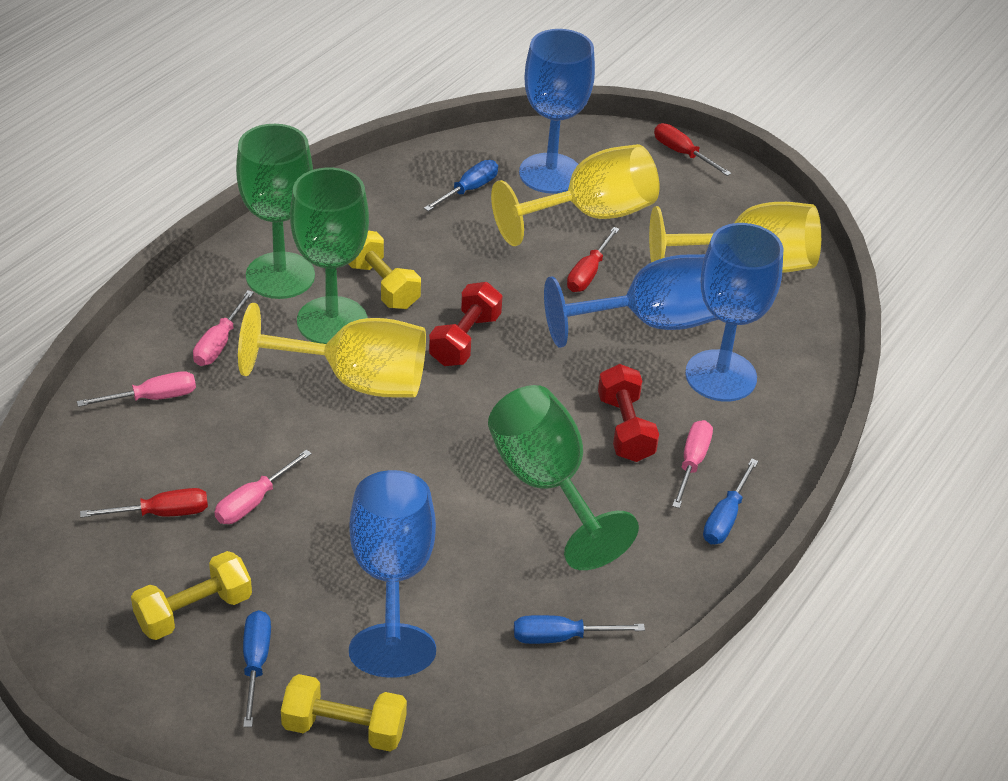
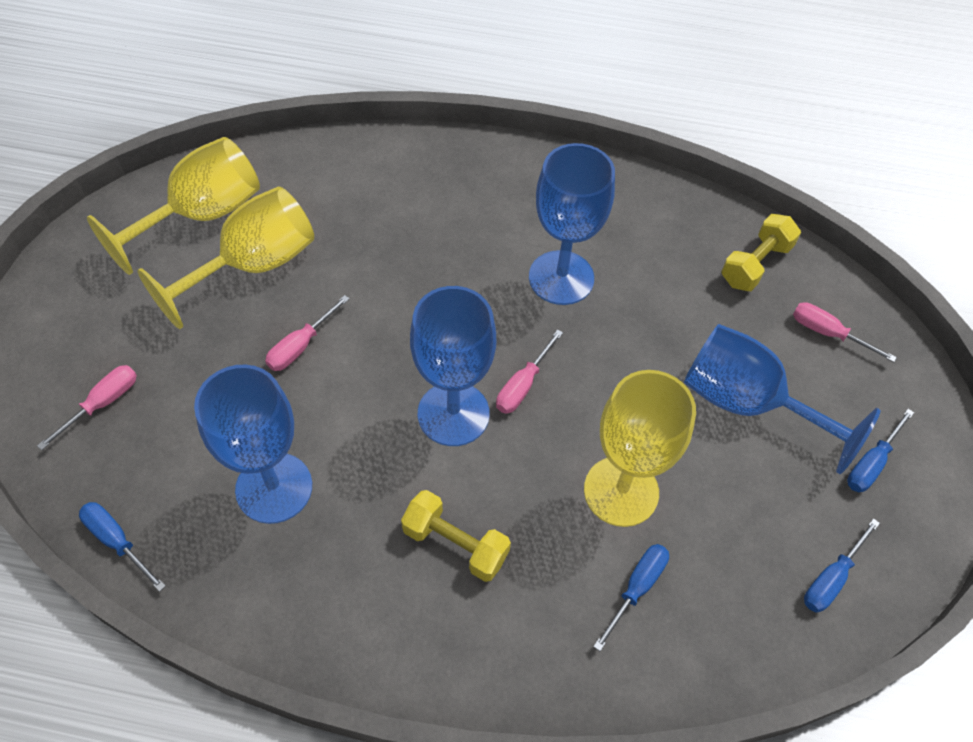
green goblet: 3 -> 0
red dumbbell: 2 -> 0
red screwdriver: 3 -> 0
yellow dumbbell: 3 -> 2

